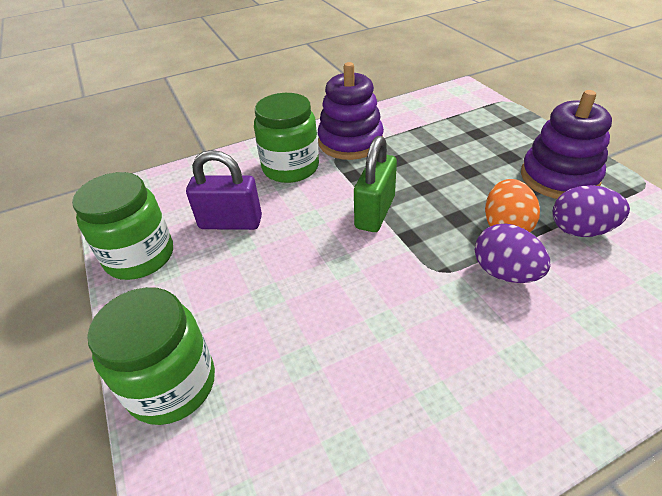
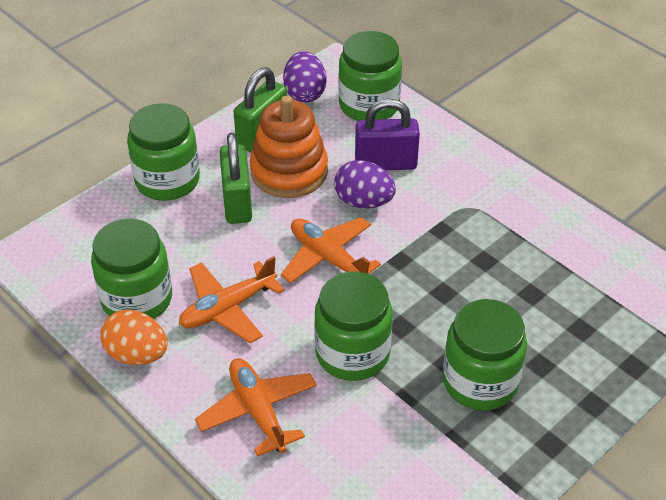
green jar: 3 -> 5
green padlock: 1 -> 2
orange plane: 0 -> 3
orange stacking toy: 0 -> 1
purple stacking toy: 2 -> 0

